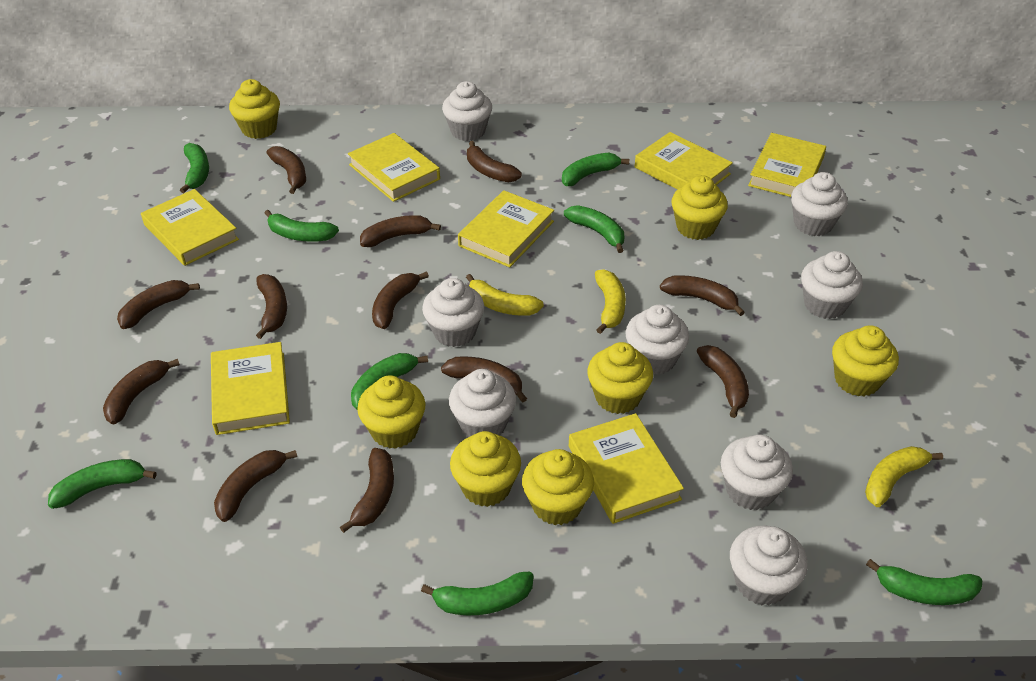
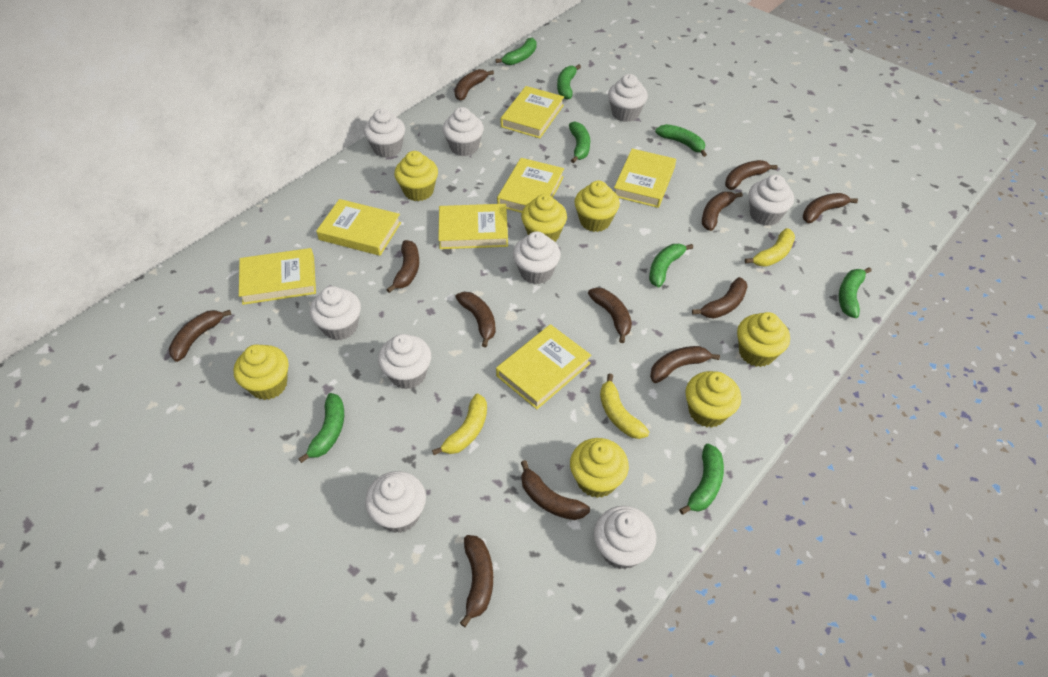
white cupcake: 8 -> 9

